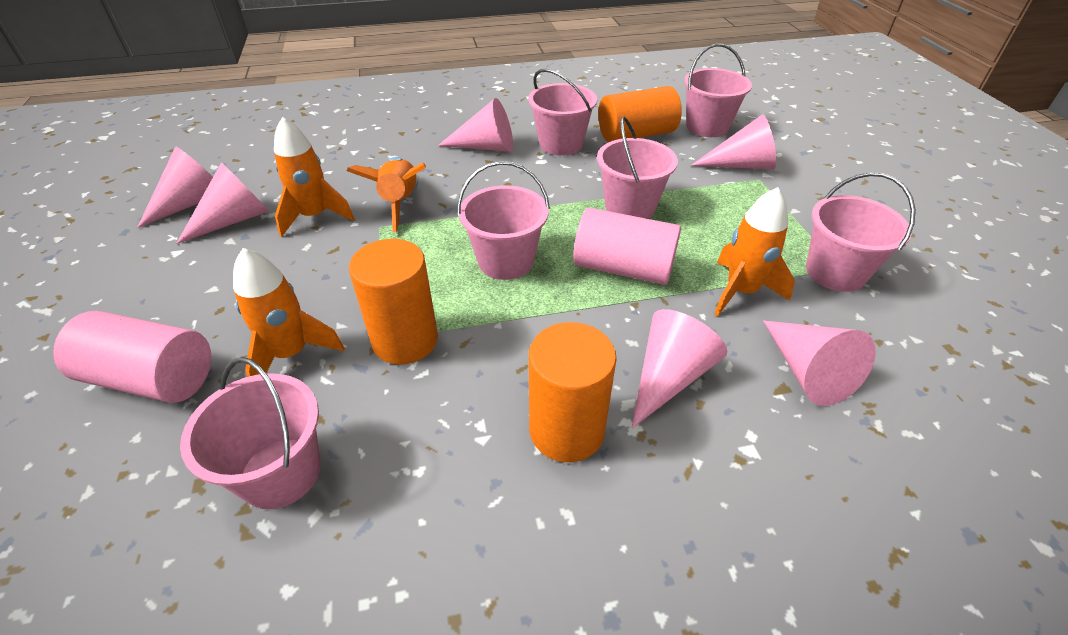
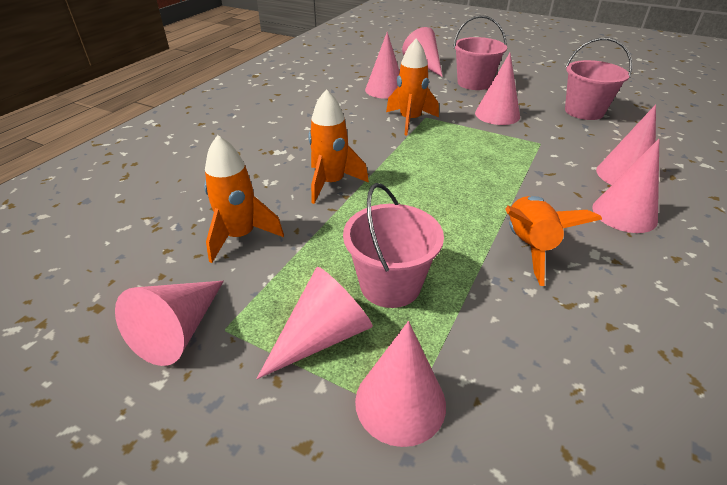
orange cylinder: 3 -> 0
pink bucket: 6 -> 3
pink cone: 6 -> 8
pink cylinder: 2 -> 0

